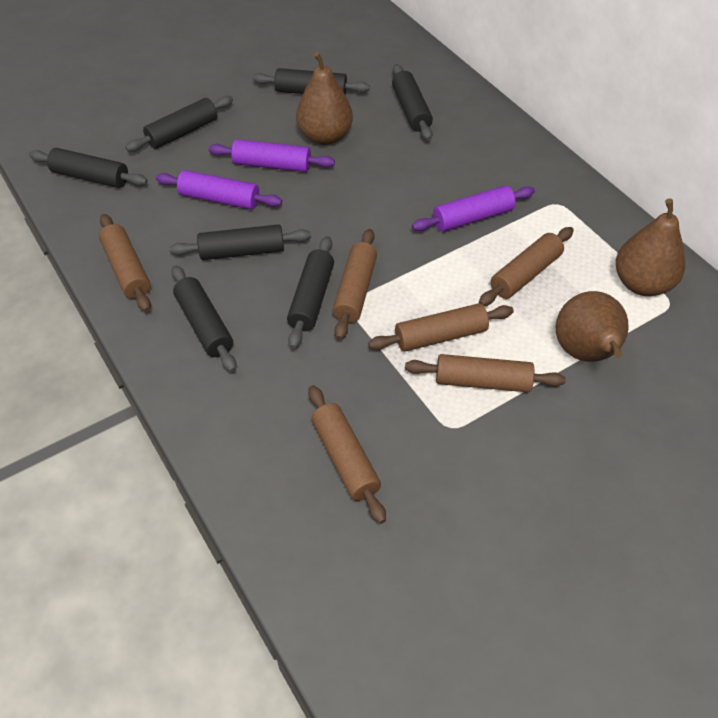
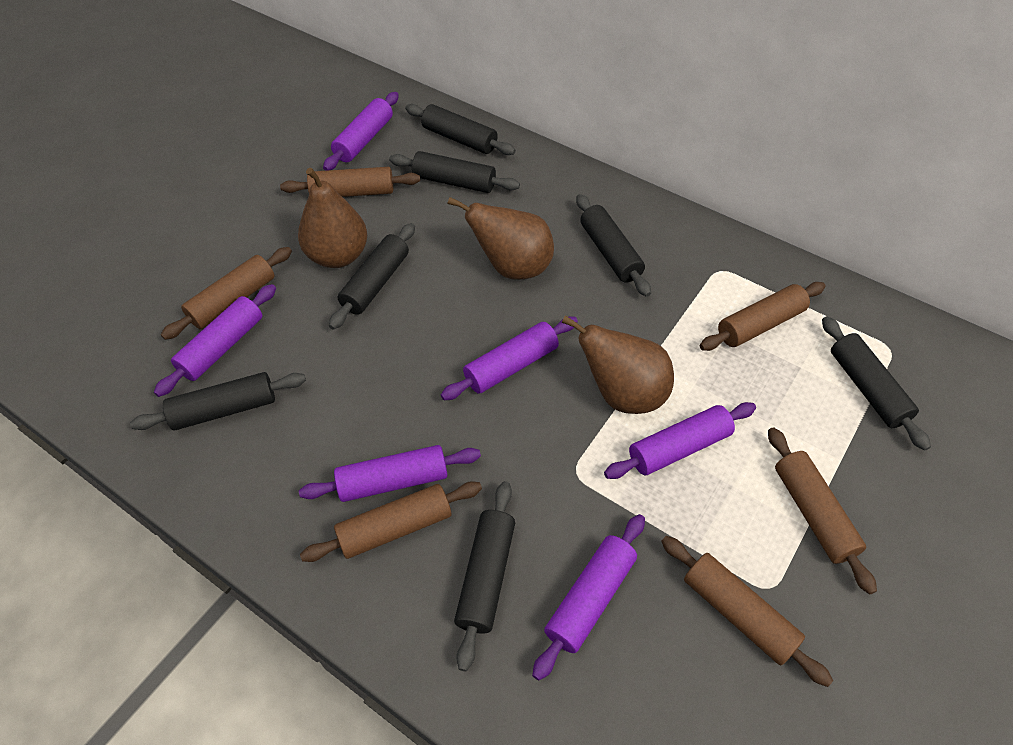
purple rolling pin: 3 -> 6

